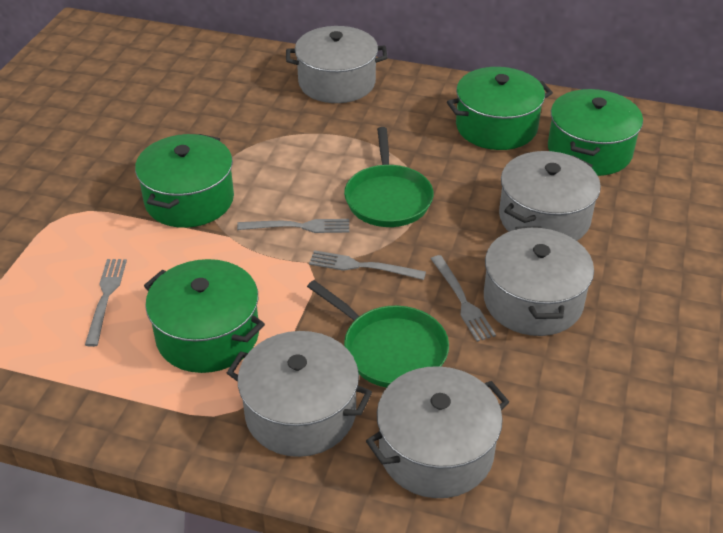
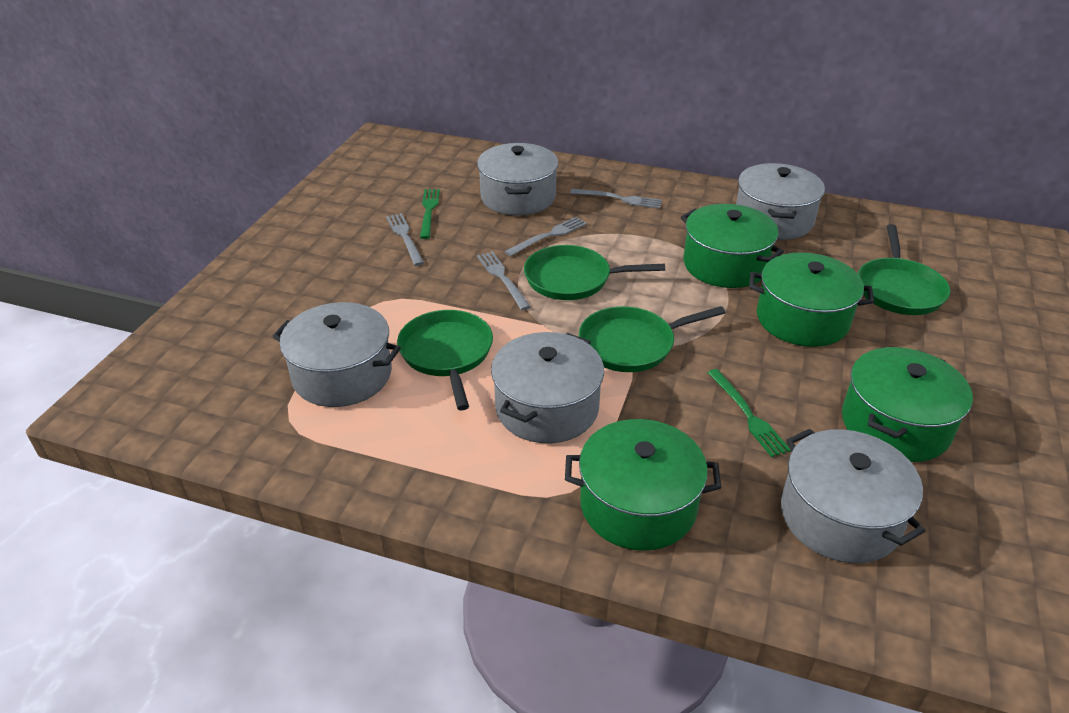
green fork: 0 -> 2
green pan: 2 -> 4

